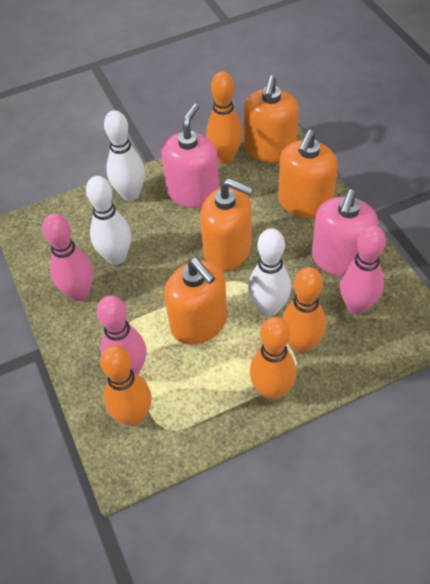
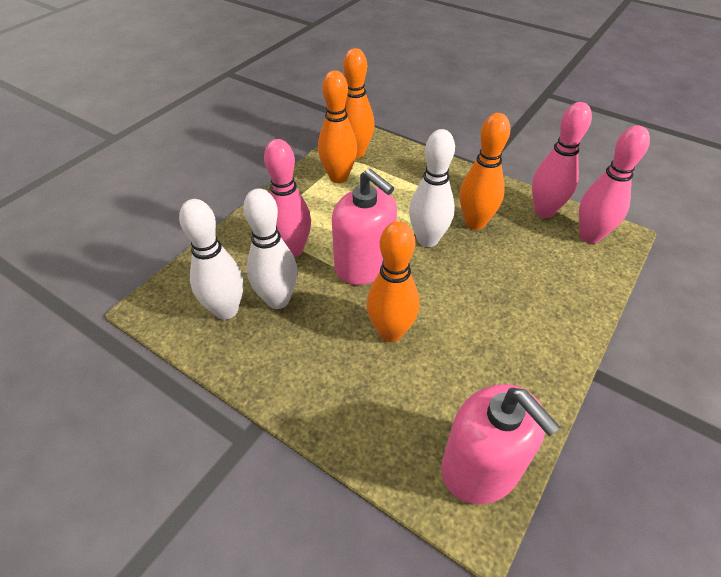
orange soap dispenser: 4 -> 0

